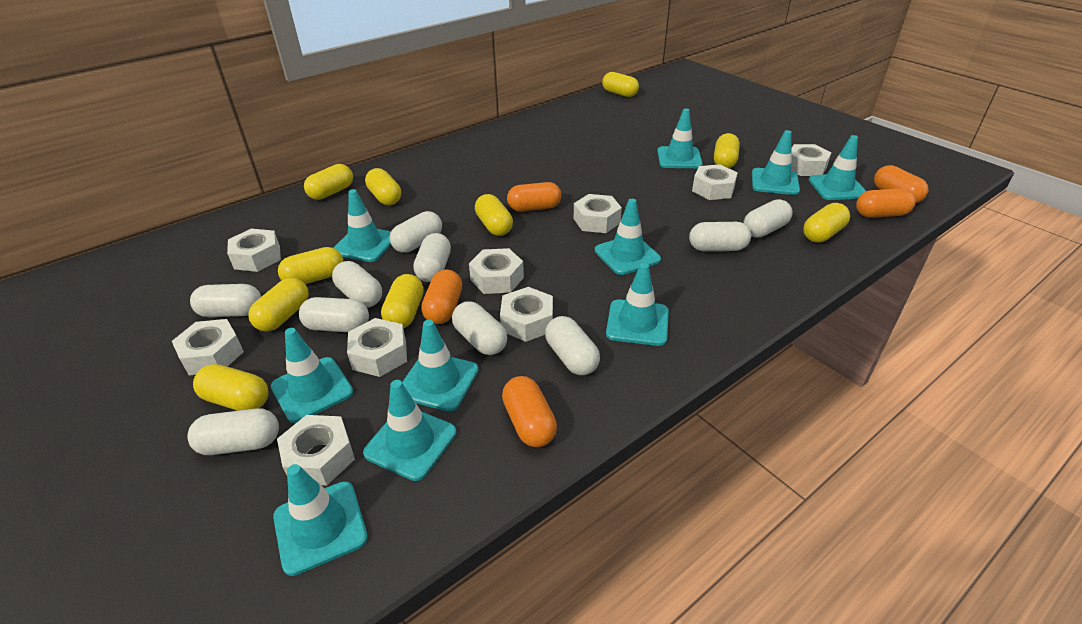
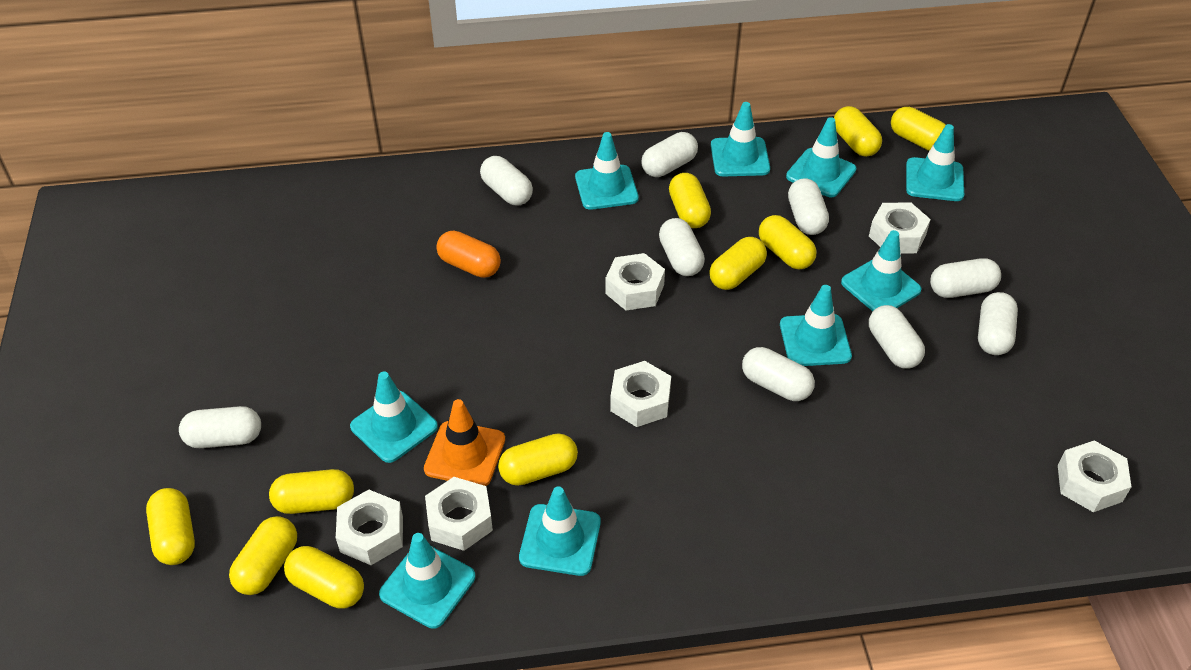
orange capsule: 5 -> 1
orange traffic cone: 0 -> 1
turquoise traffic cone: 10 -> 9
white capsule: 10 -> 9
white nut: 9 -> 6

